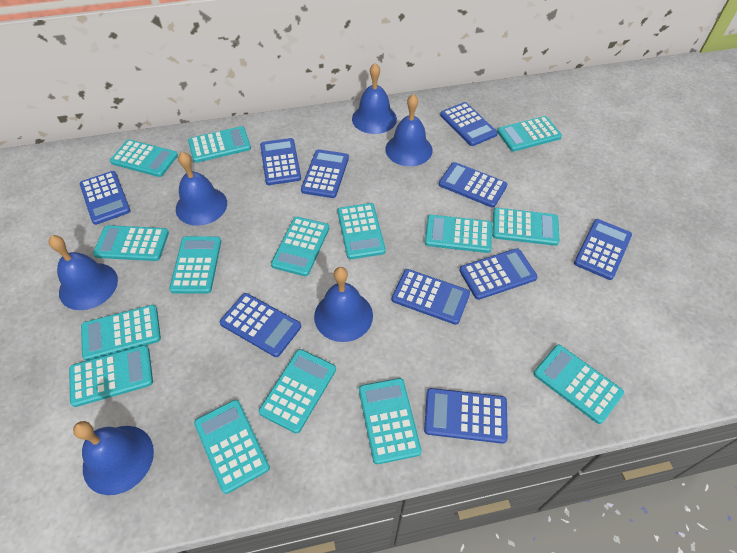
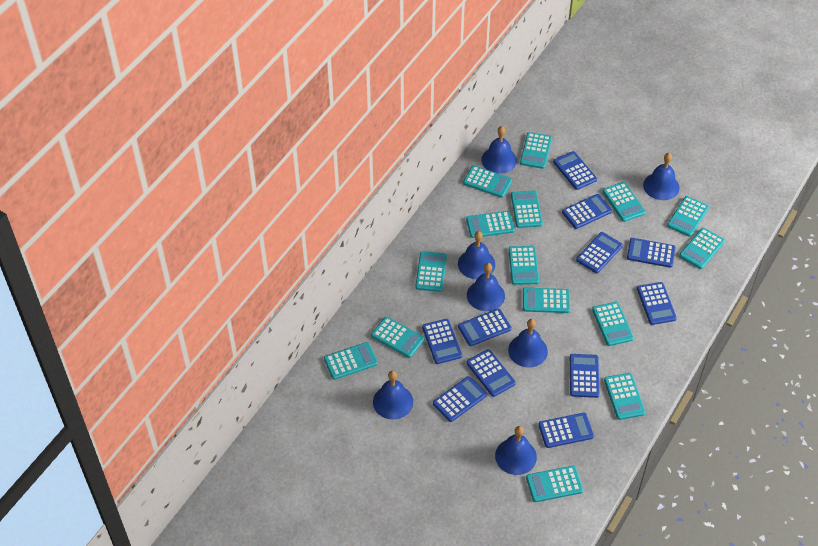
blue bell: 6 -> 7
blue calculator: 10 -> 11

